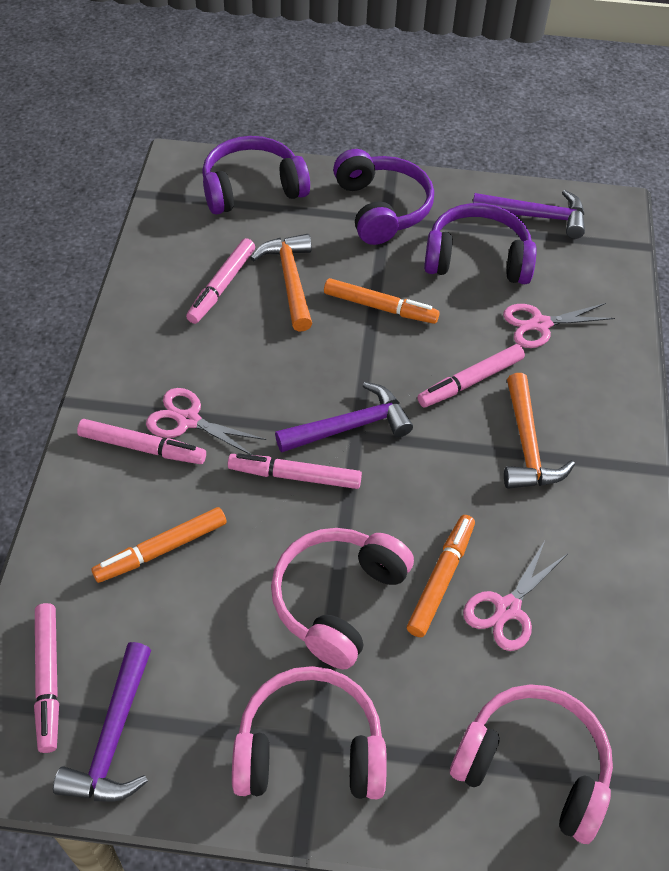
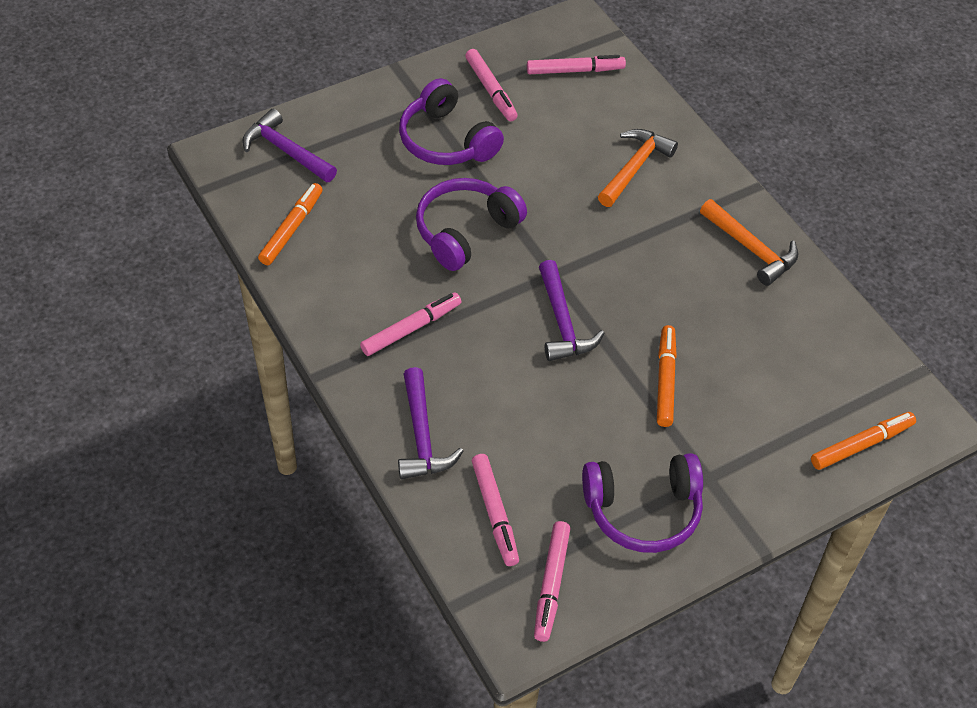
pink headphones: 3 -> 0
pink scissors: 3 -> 0

